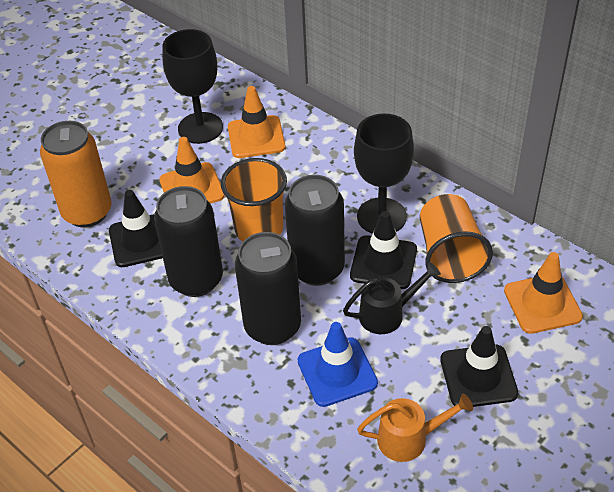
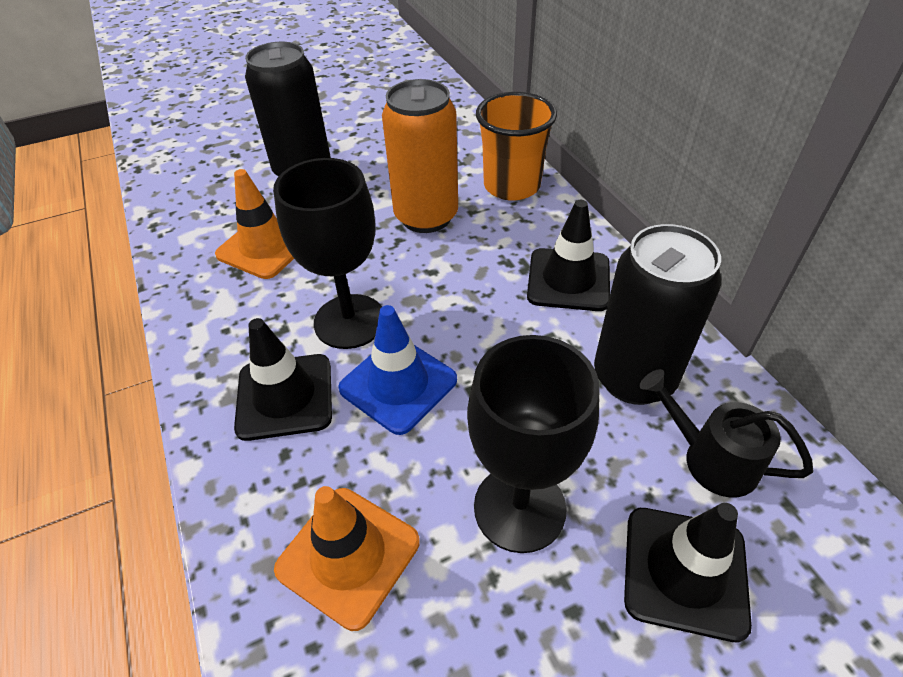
black can: 3 -> 2
orange cup: 2 -> 1
orange traffic cone: 3 -> 2
orange watering can: 1 -> 0

